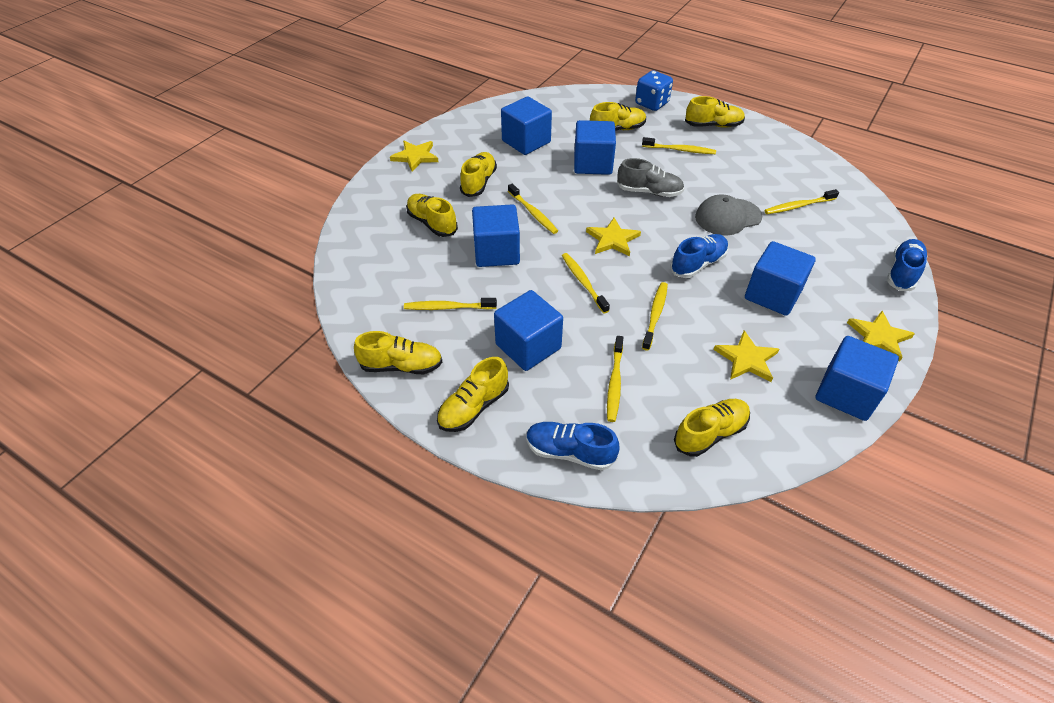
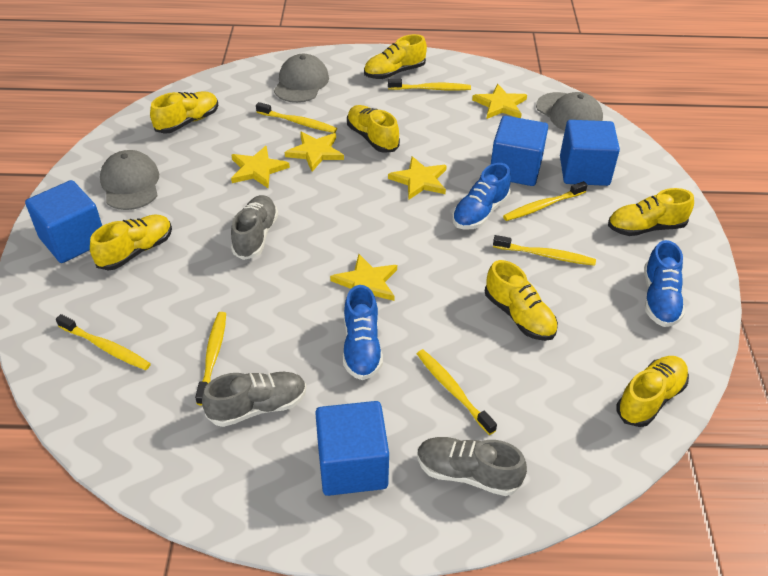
blue cube: 6 -> 4
blue dice: 1 -> 0
grey cap: 1 -> 3
grey shoe: 1 -> 3
yellow star: 4 -> 5

